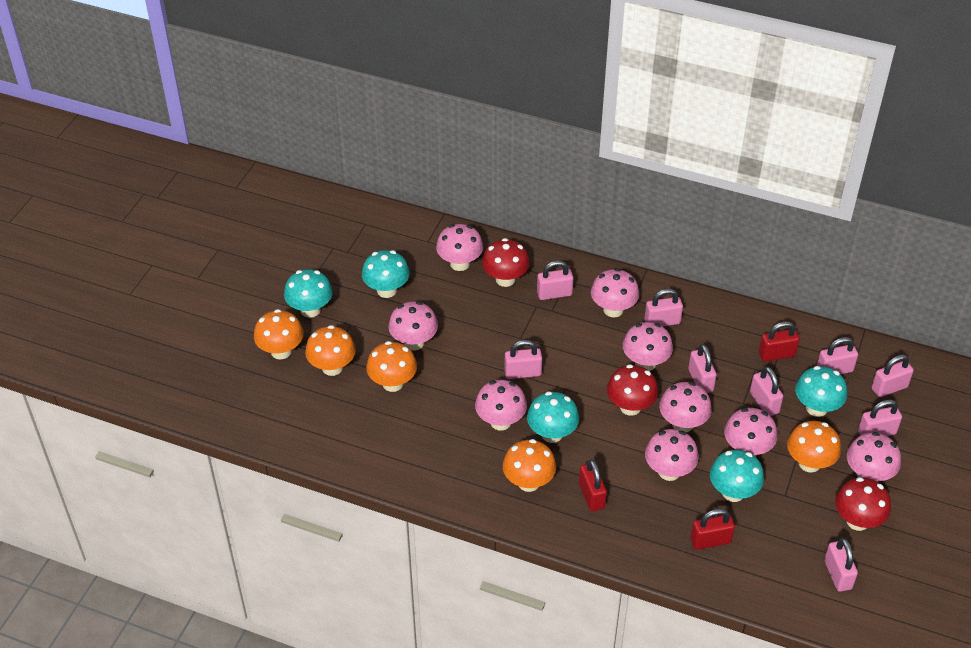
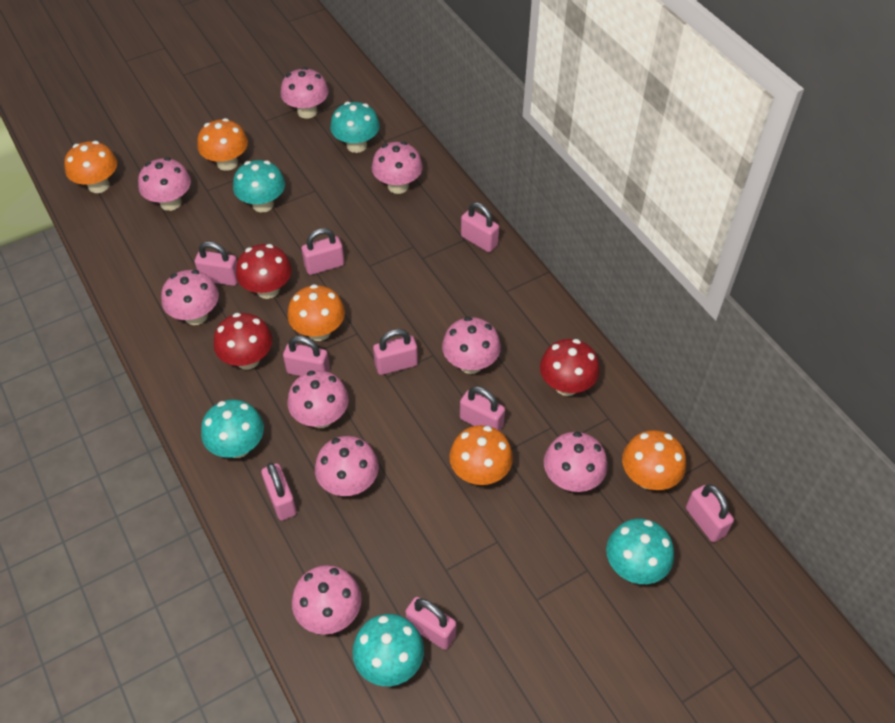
red padlock: 3 -> 0

